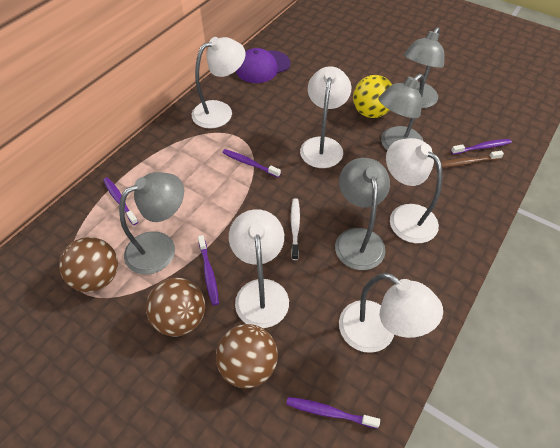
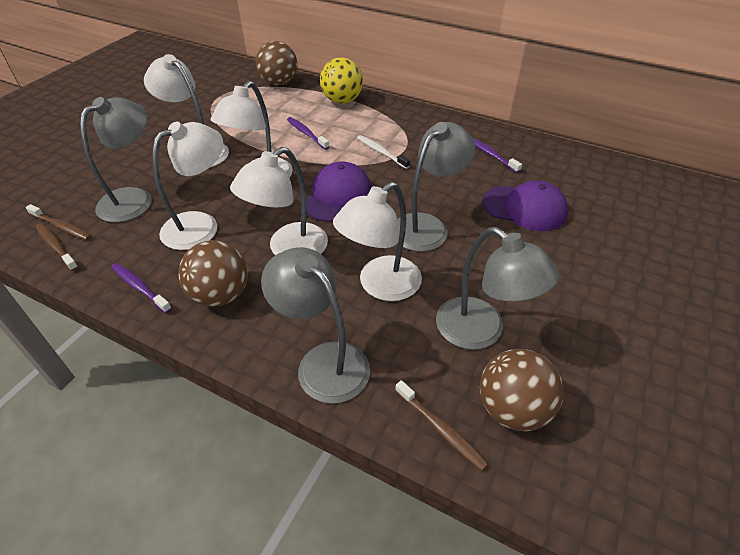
brown toothbrush: 1 -> 3
purple cap: 1 -> 2
purple toothbrush: 5 -> 3

